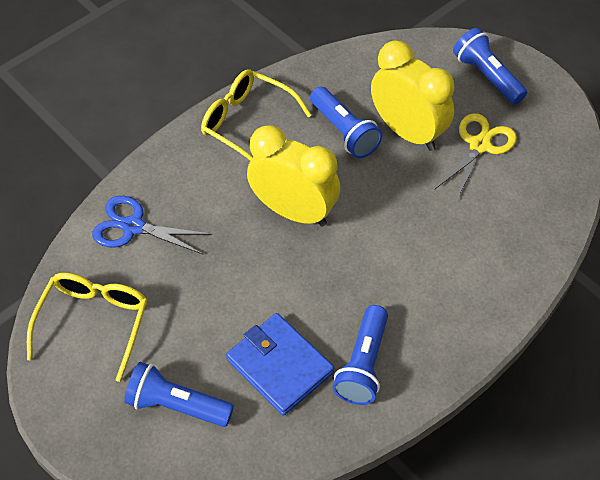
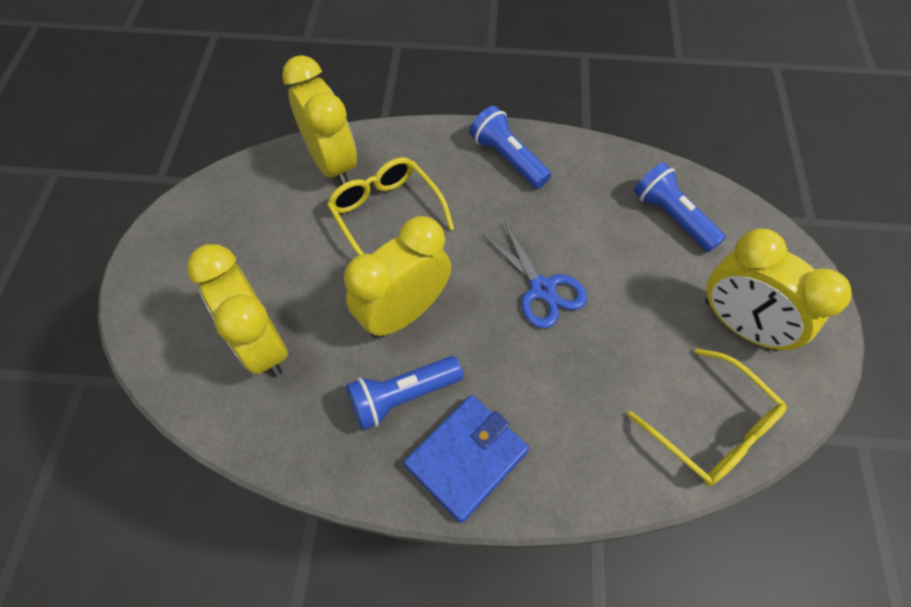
blue flashlight: 4 -> 3
yellow clock: 2 -> 4
yellow scissors: 1 -> 0

